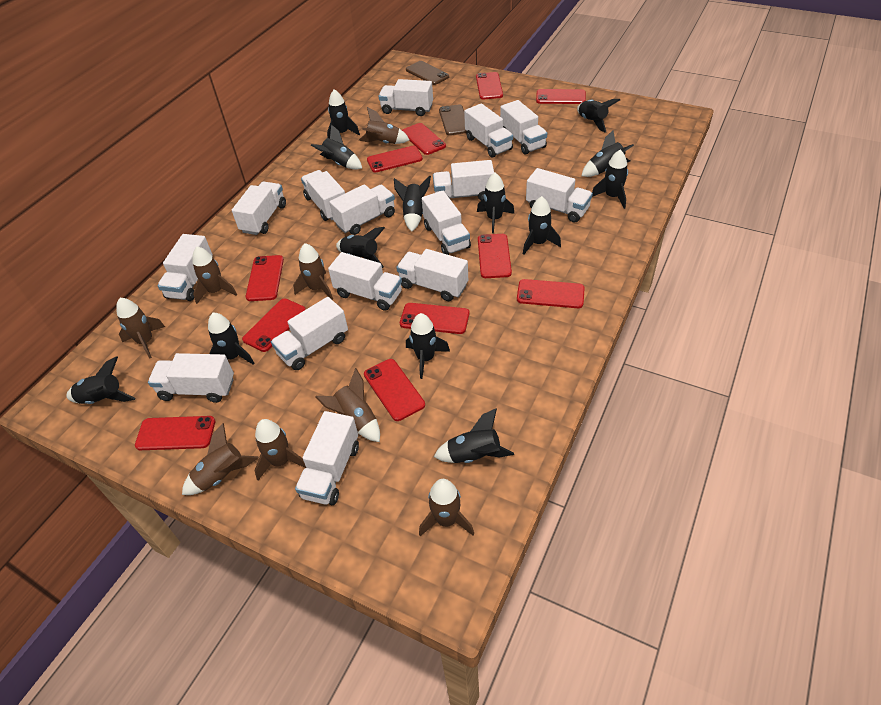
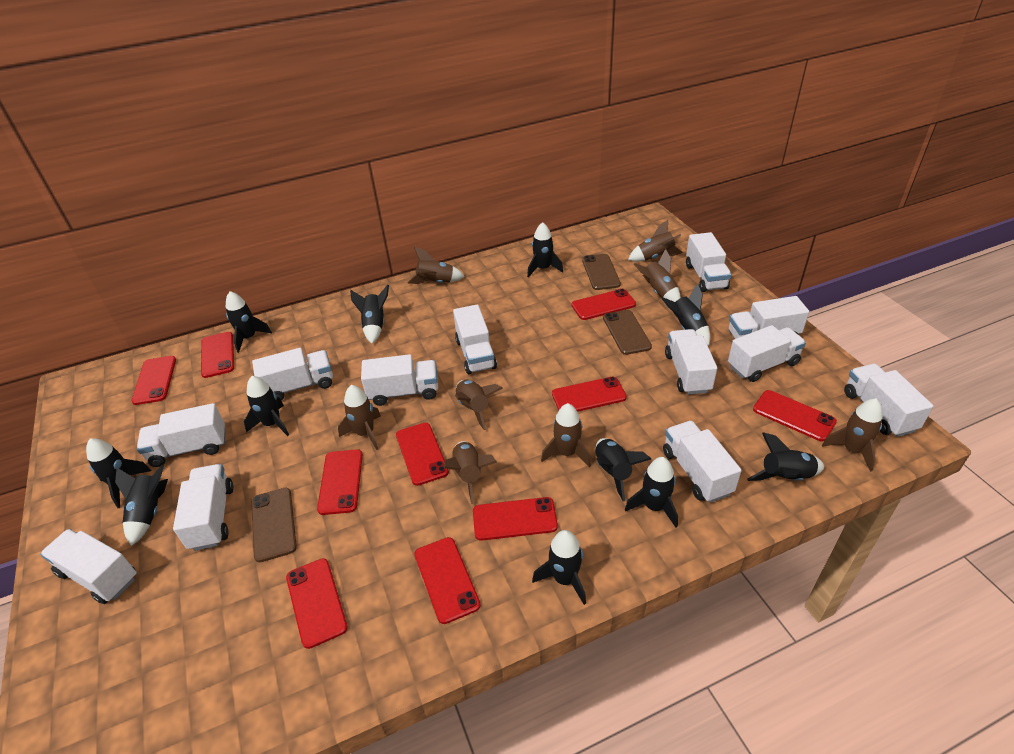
black rocket: 13 -> 11
brown phone: 2 -> 3
red phone: 11 -> 10
white truck: 15 -> 12

